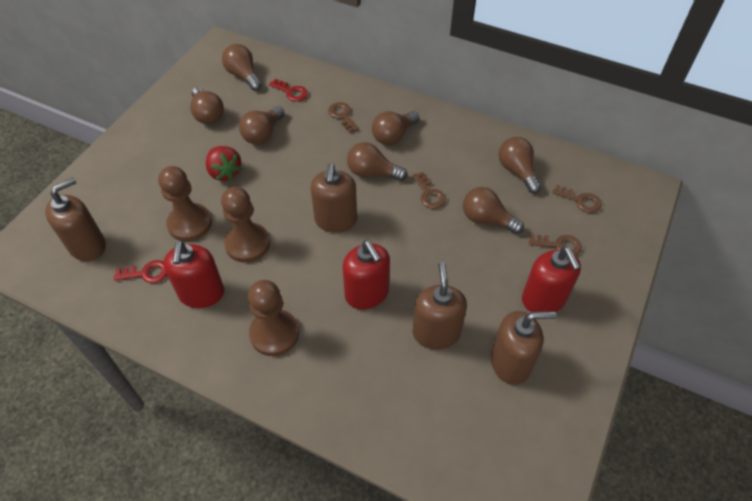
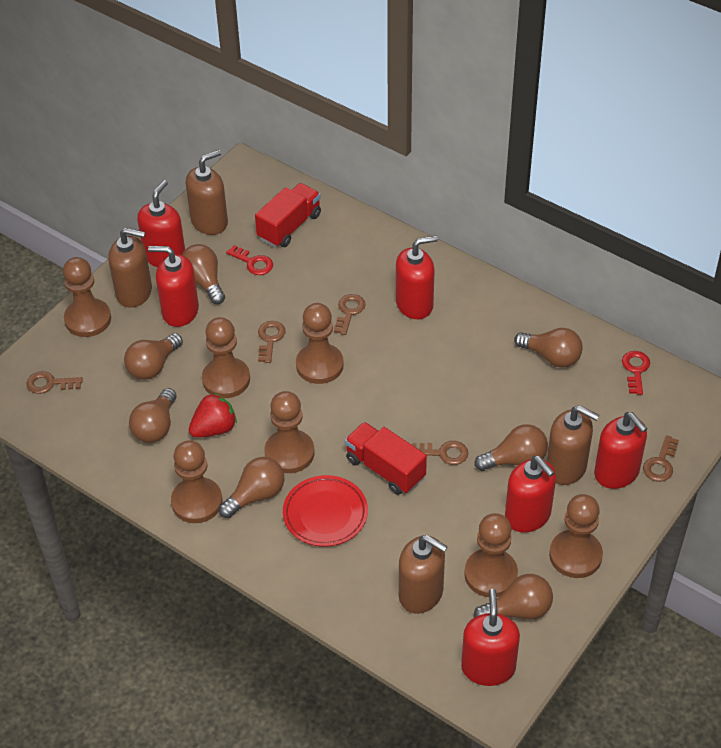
brown key: 4 -> 5
brown pawn: 3 -> 7
red plate: 0 -> 1
red soap dispenser: 3 -> 6
red truck: 0 -> 2

